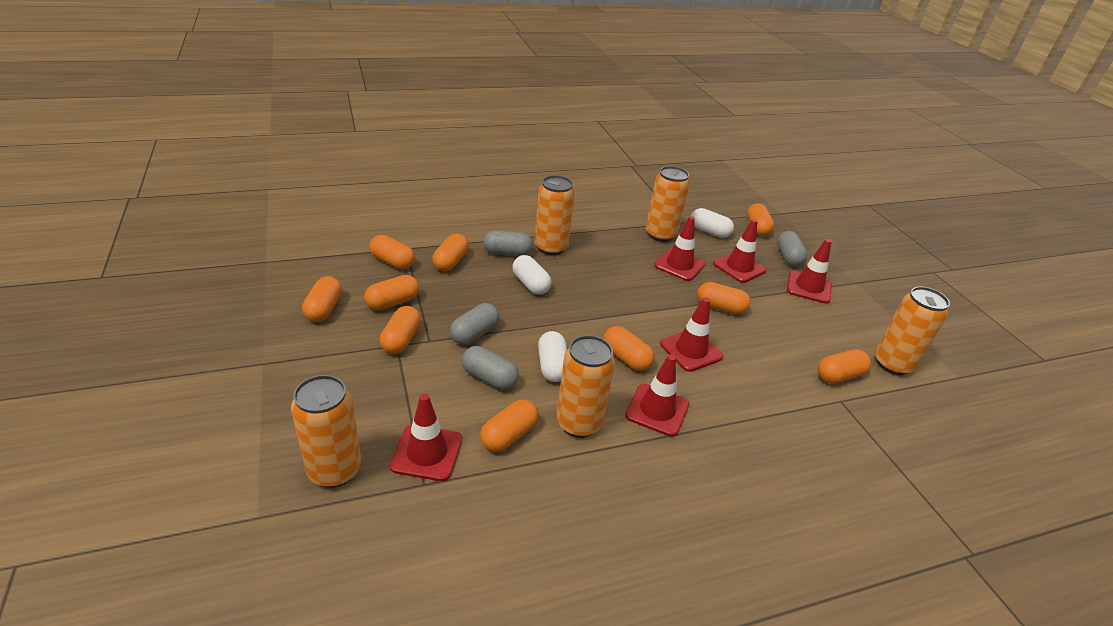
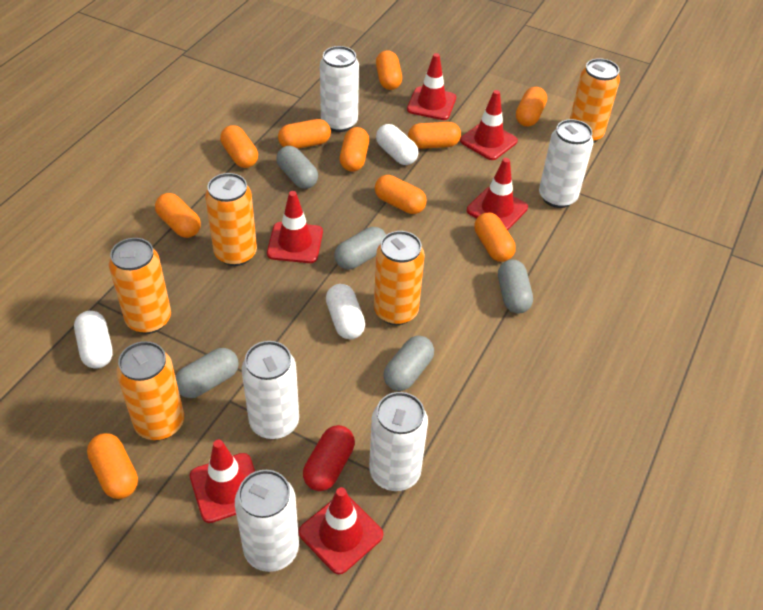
grey capsule: 4 -> 5
red capsule: 0 -> 1
white can: 0 -> 5

